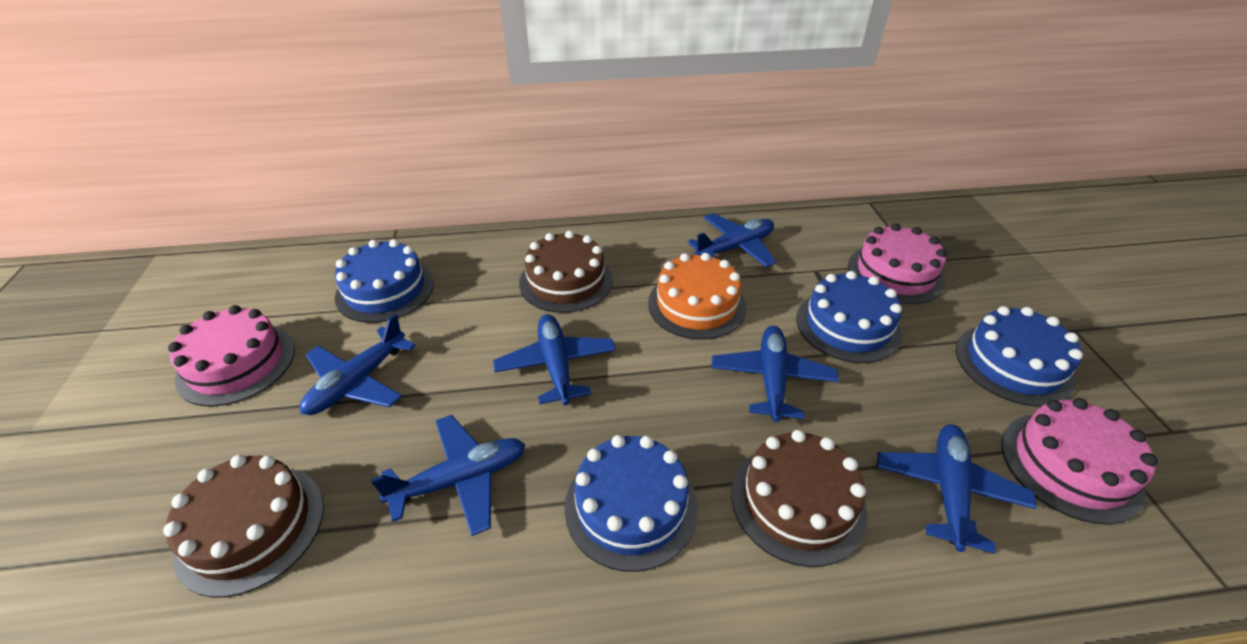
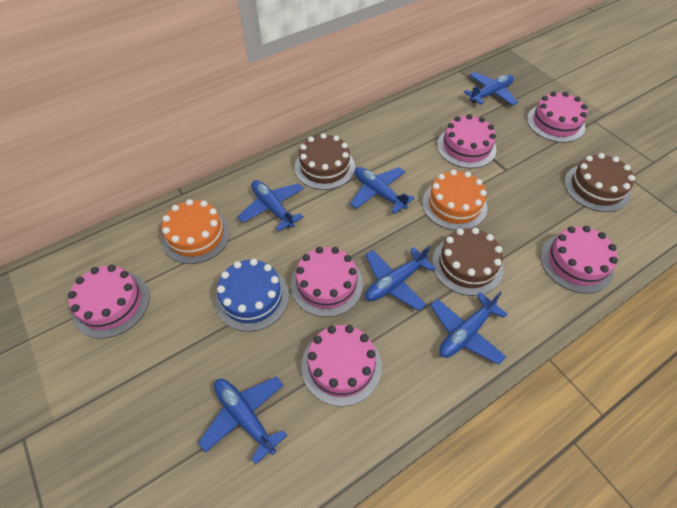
blue cake: 4 -> 1
orange cake: 1 -> 2
pink cake: 3 -> 6

